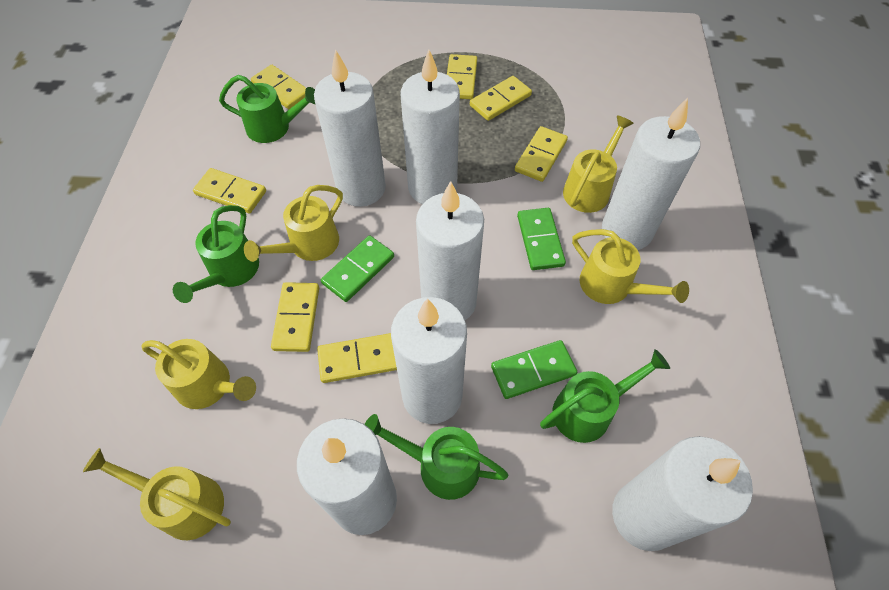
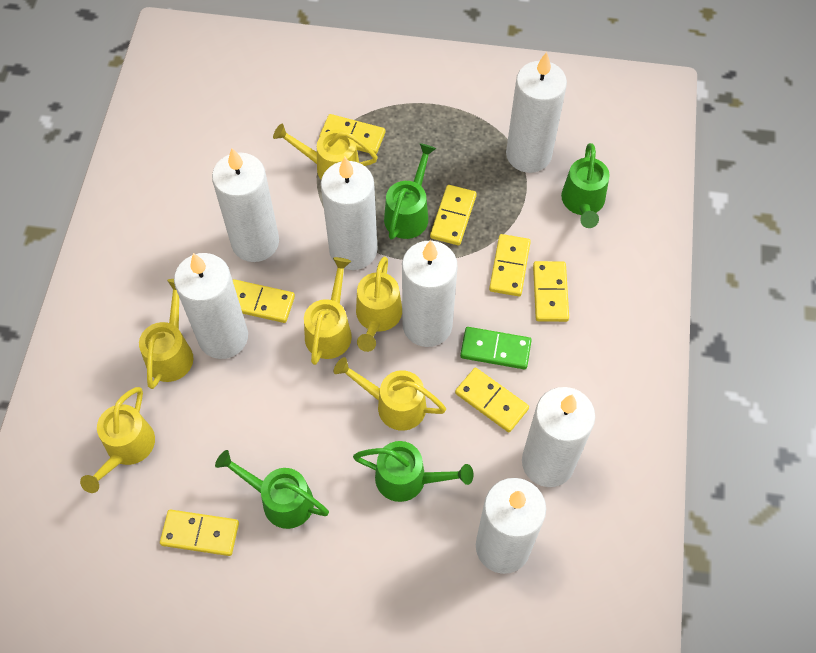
green domino: 3 -> 1
yellow watering can: 5 -> 6

